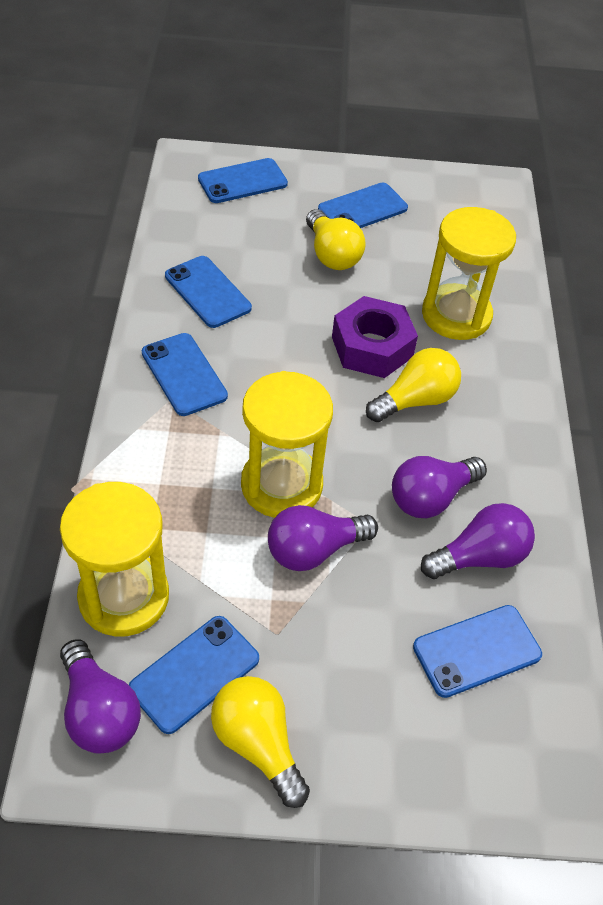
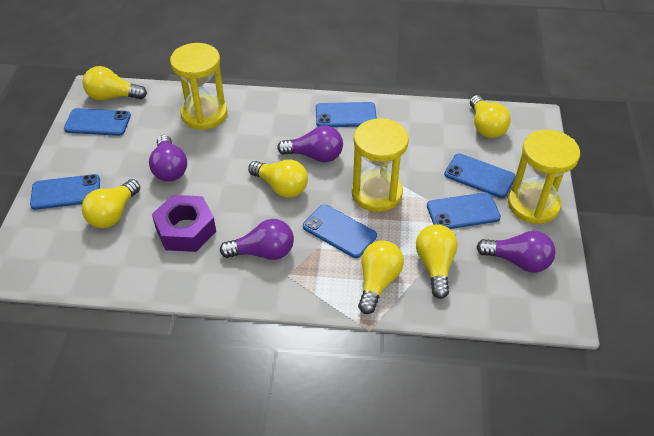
yellow light bulb: 3 -> 6

